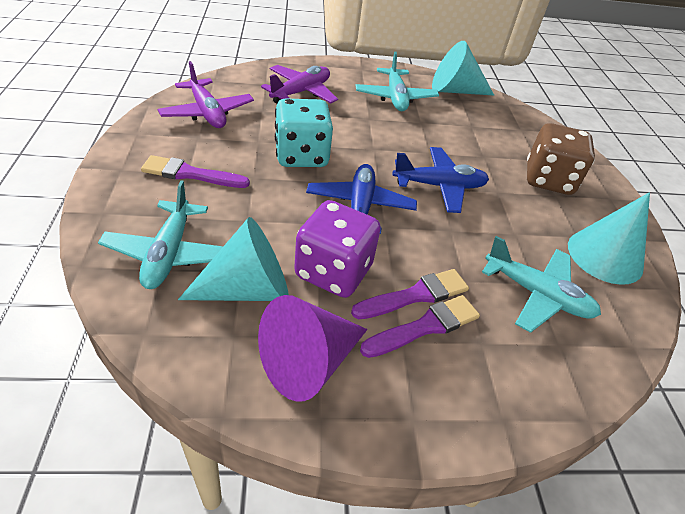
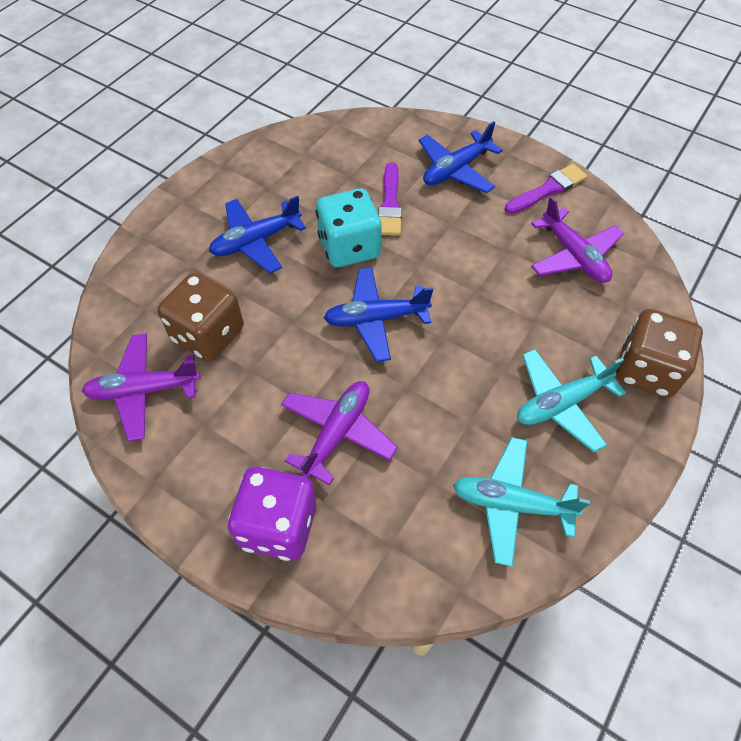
blue plane: 2 -> 3
brown dice: 1 -> 2
purple brush: 3 -> 2
purple cone: 1 -> 0
purple plane: 2 -> 3
turquoise cone: 3 -> 0
turquoise plane: 3 -> 2

